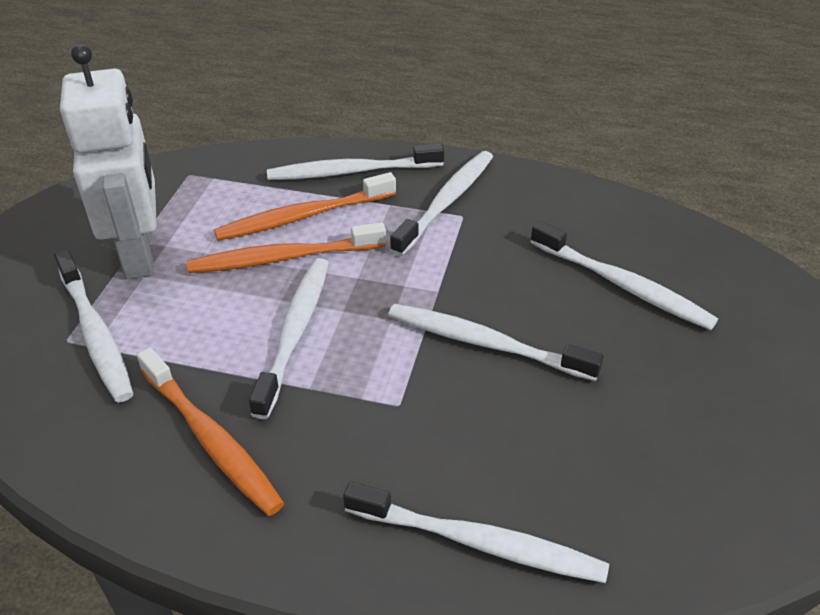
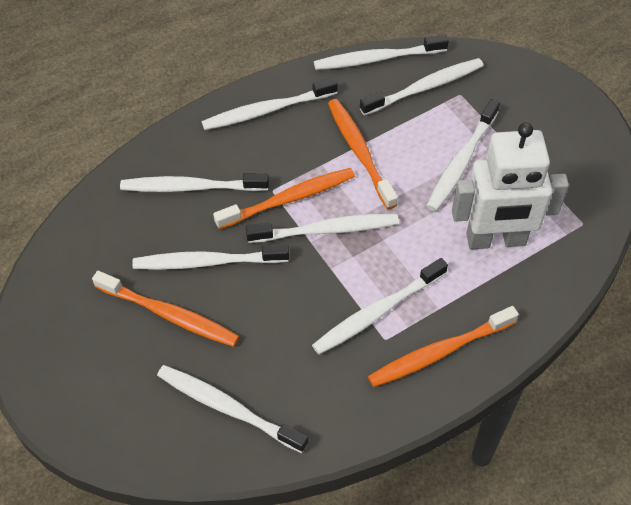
orange toothbrush: 3 -> 4
white toothbrush: 7 -> 9

